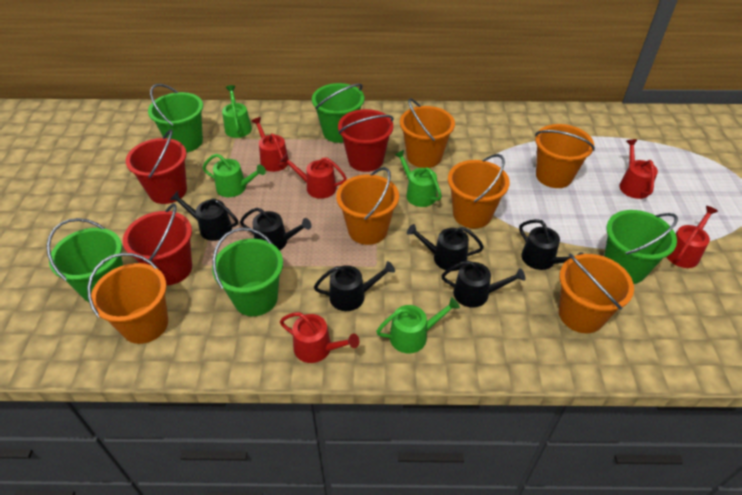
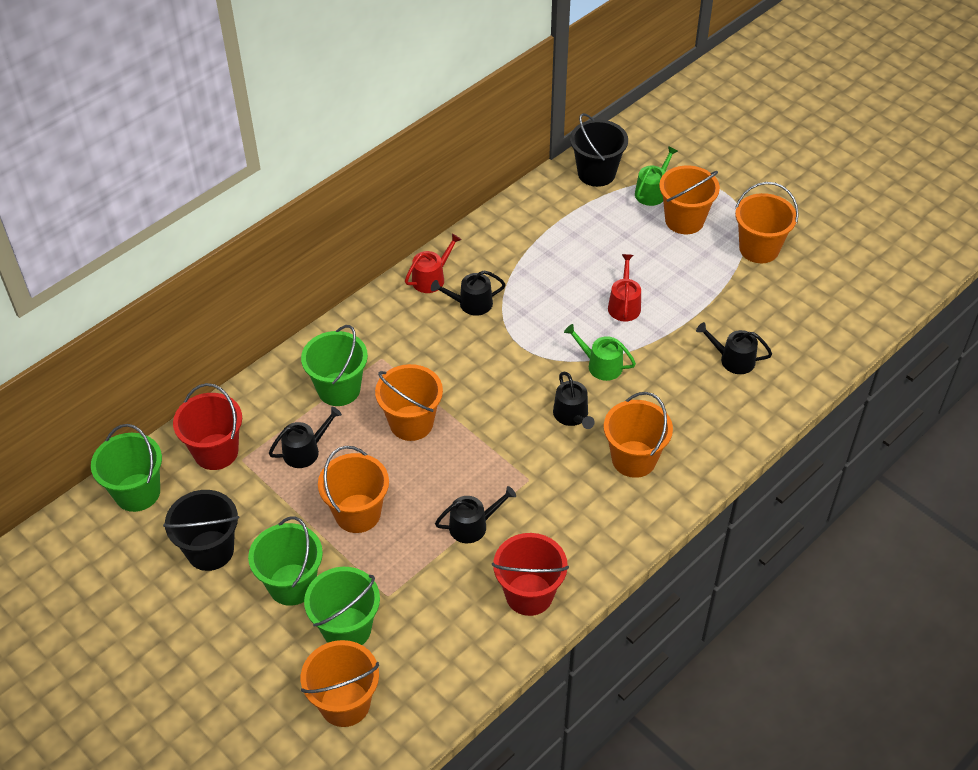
black bucket: 0 -> 2
black watering can: 6 -> 5
green bucket: 5 -> 4
green watering can: 4 -> 2
red bucket: 3 -> 2
red watering can: 5 -> 2

